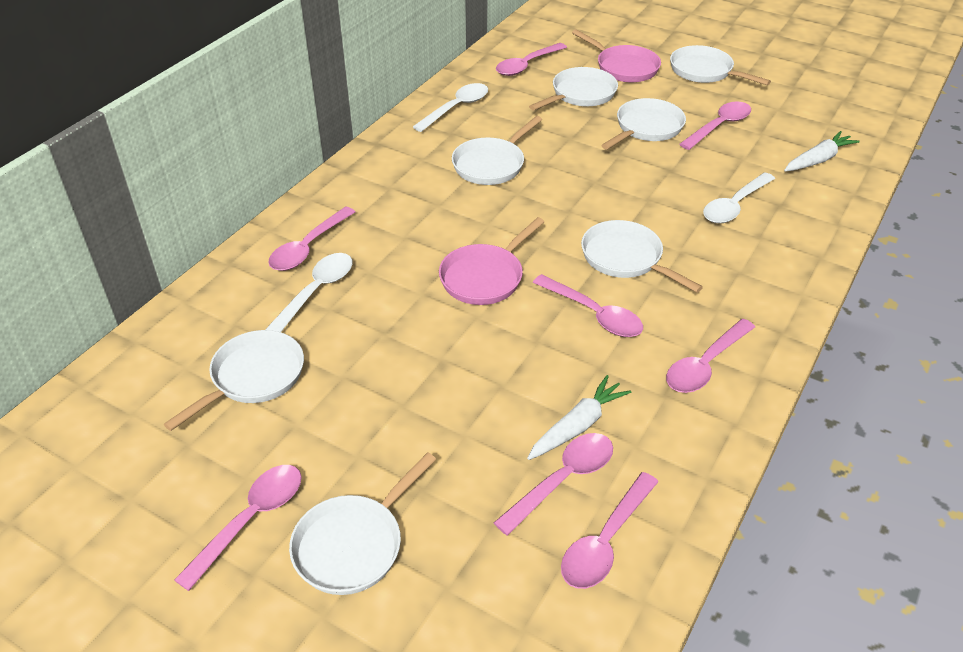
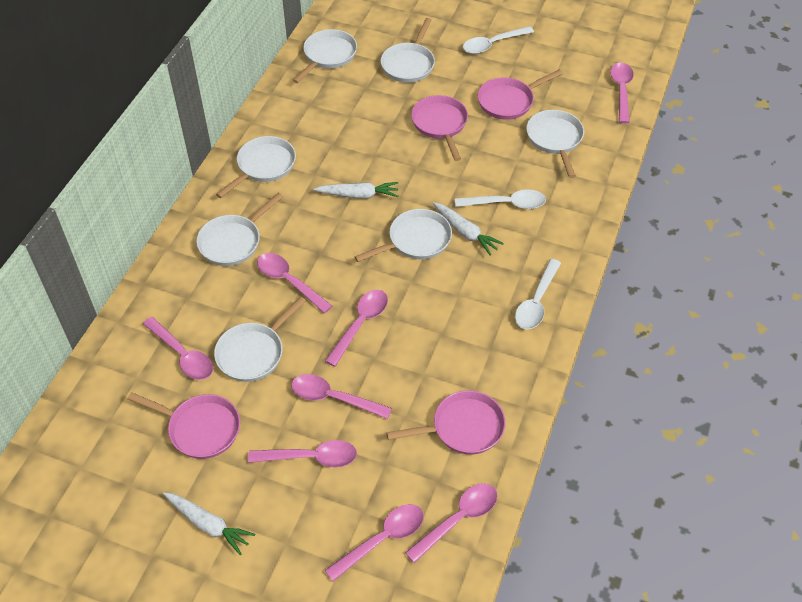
pink pan: 2 -> 4
white carrot: 2 -> 3

